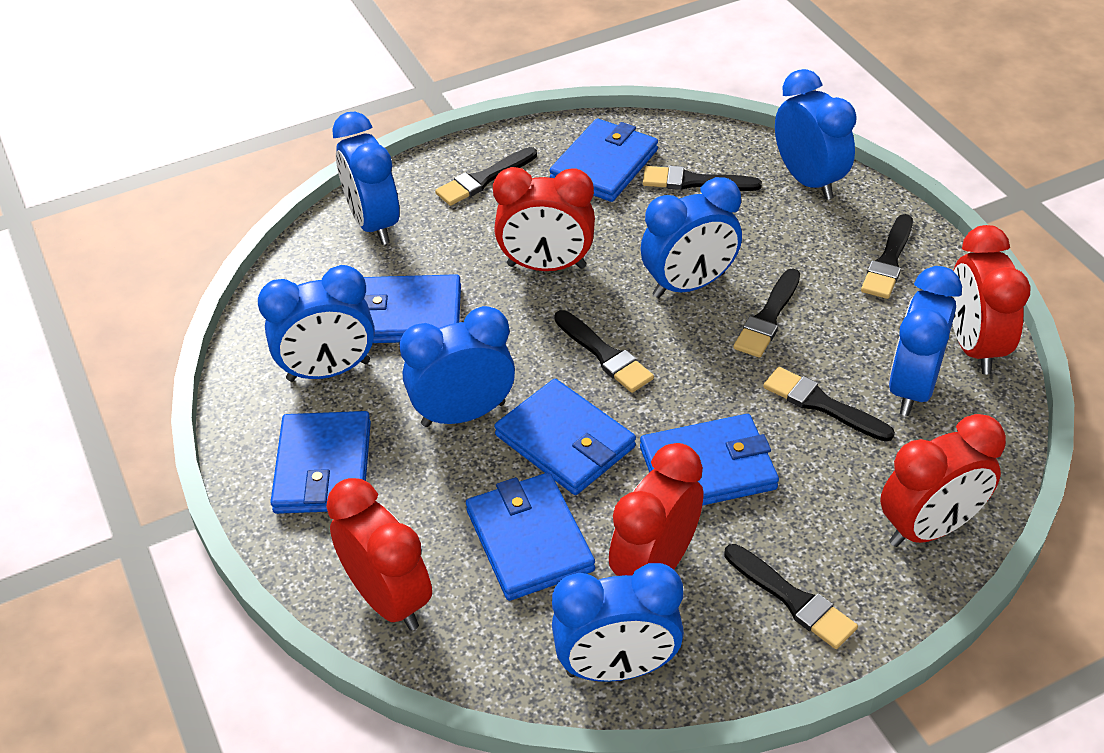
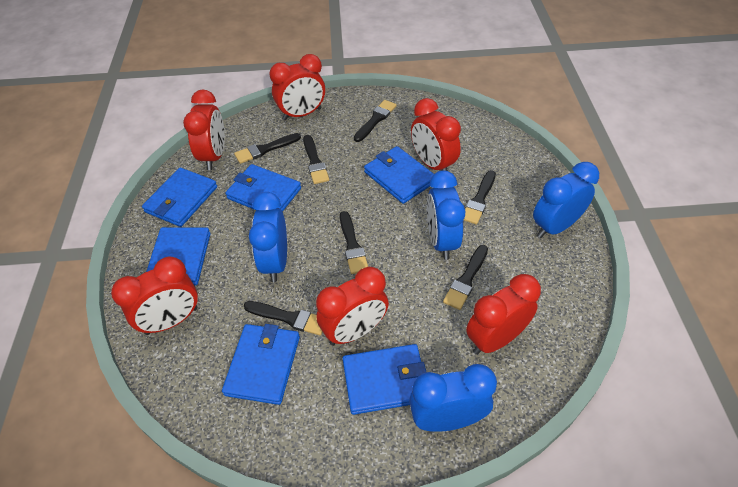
blue clock: 7 -> 4
red clock: 5 -> 6

